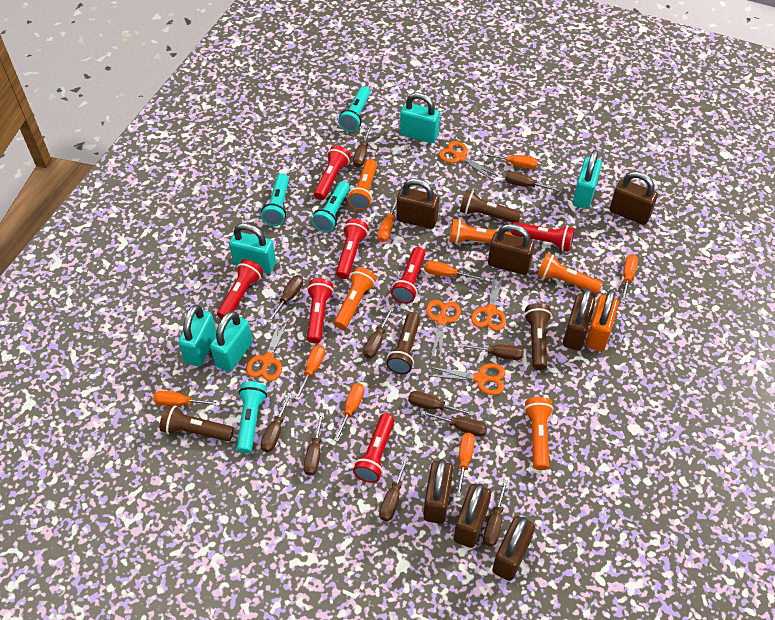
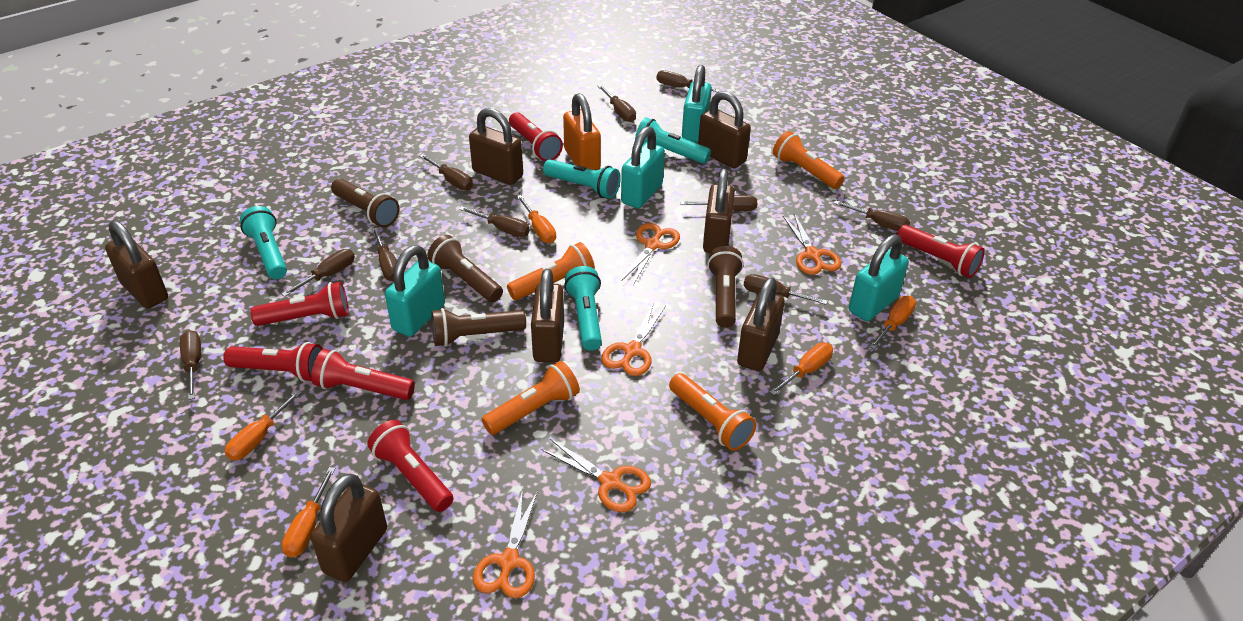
brown screwdriver: 11 -> 10
orange flashlight: 5 -> 4
orange screwdriver: 8 -> 5
red flashlight: 7 -> 6
turquoise padlock: 5 -> 4

